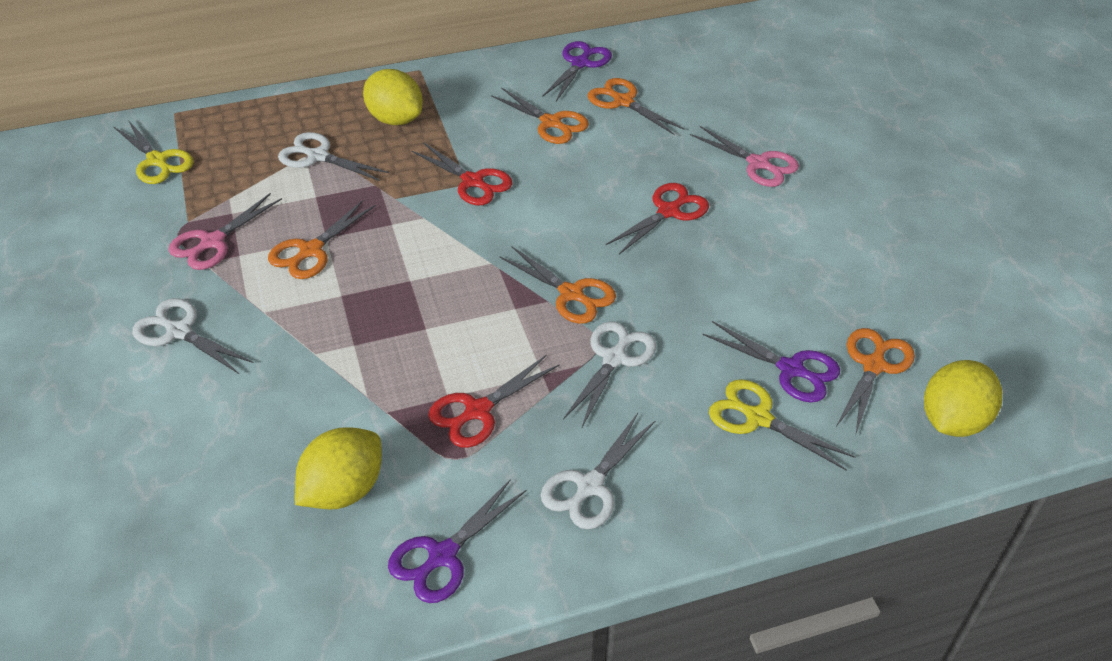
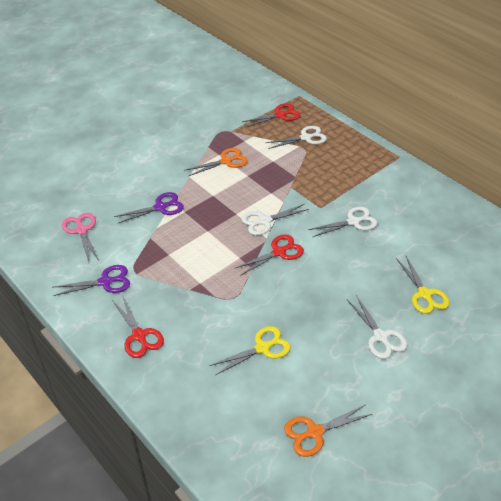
orange scissors: 5 -> 2
pink scissors: 2 -> 1
purple scissors: 3 -> 2
yellow lemon: 3 -> 0

